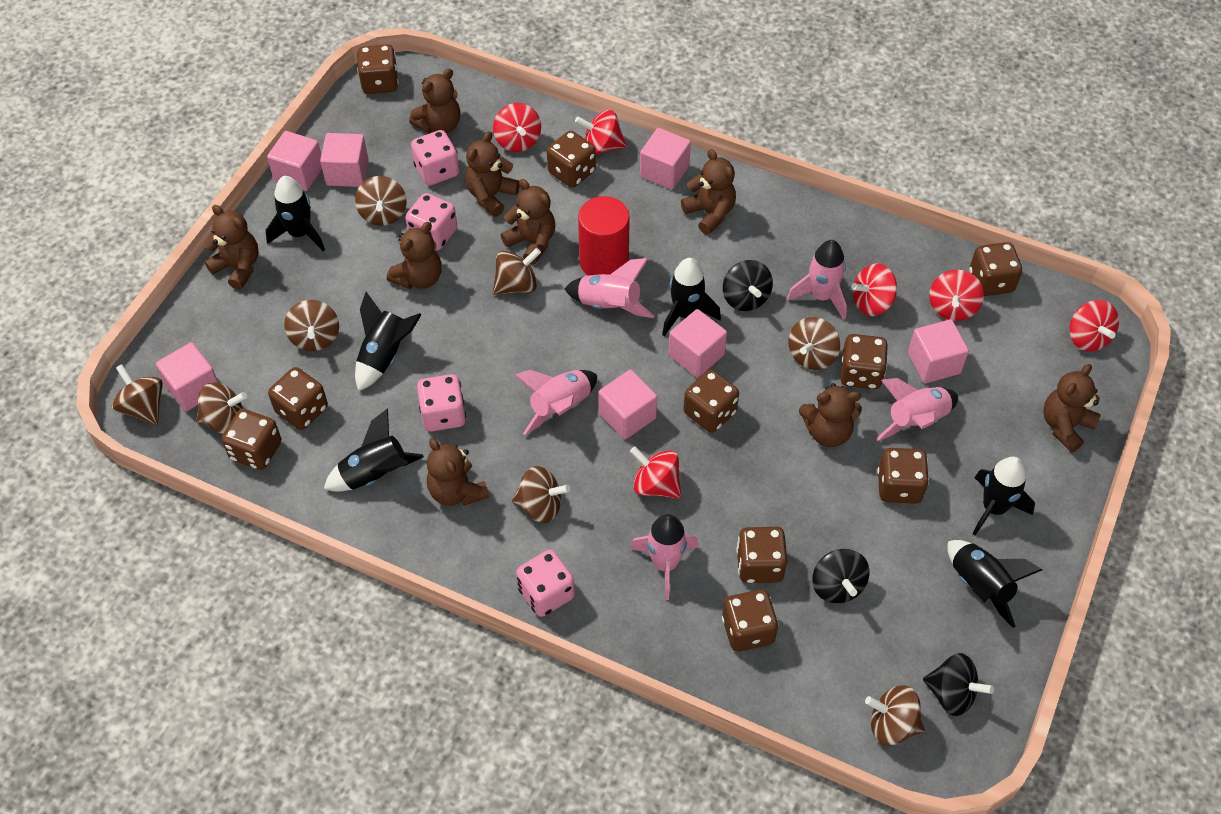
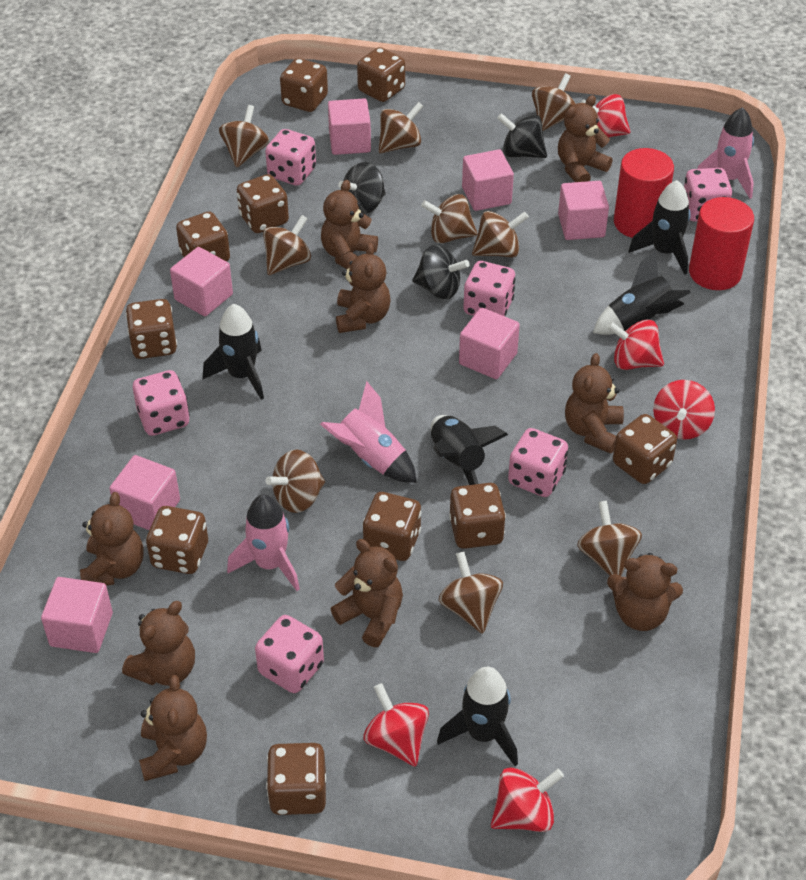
black rocket: 6 -> 5
brown spinning top: 8 -> 9
pink dice: 4 -> 6
pink rocket: 5 -> 3
red cylinder: 1 -> 2
red spinning top: 6 -> 5

